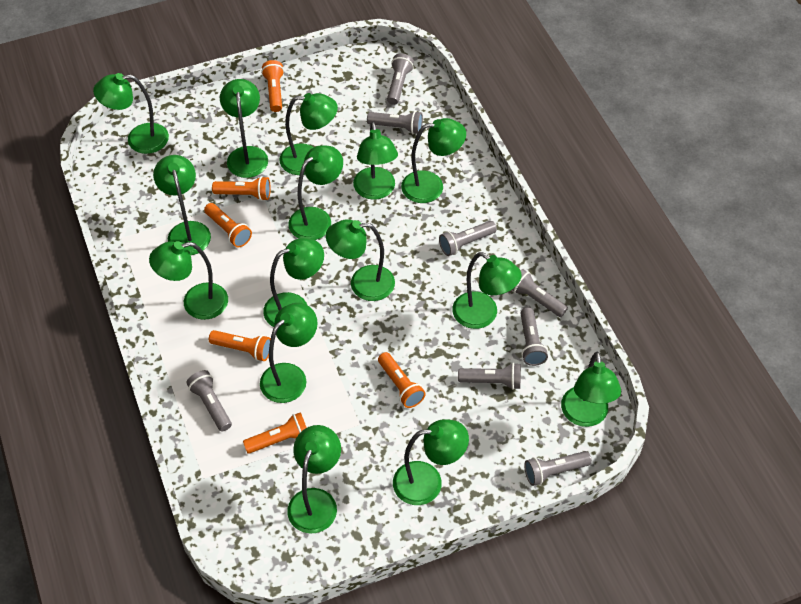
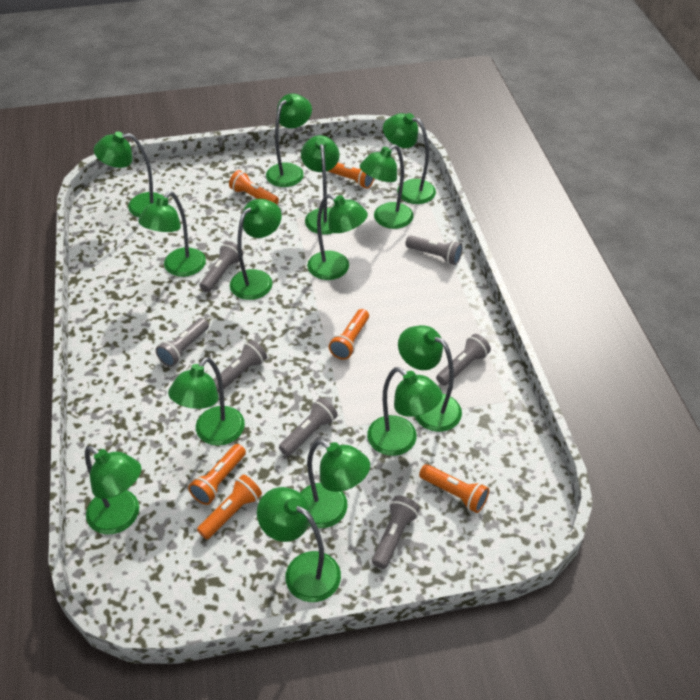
green lamp: 15 -> 14
grey flashlight: 8 -> 7

